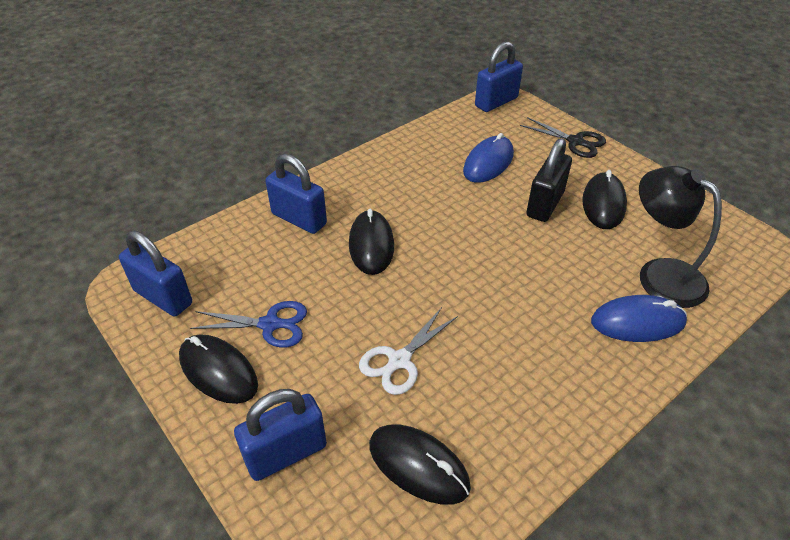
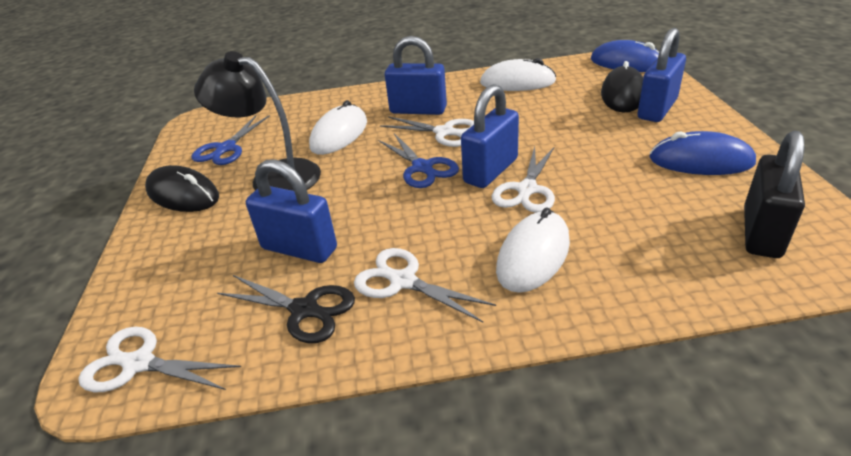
black mouse: 4 -> 2
blue scissors: 1 -> 2
white mouse: 0 -> 3
white scissors: 1 -> 4

